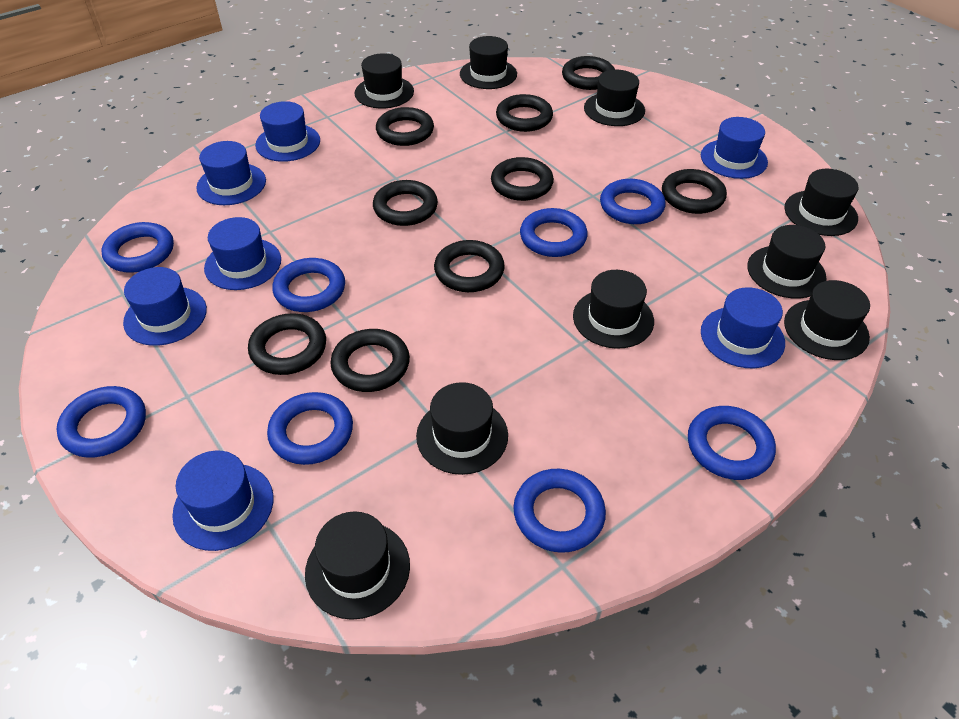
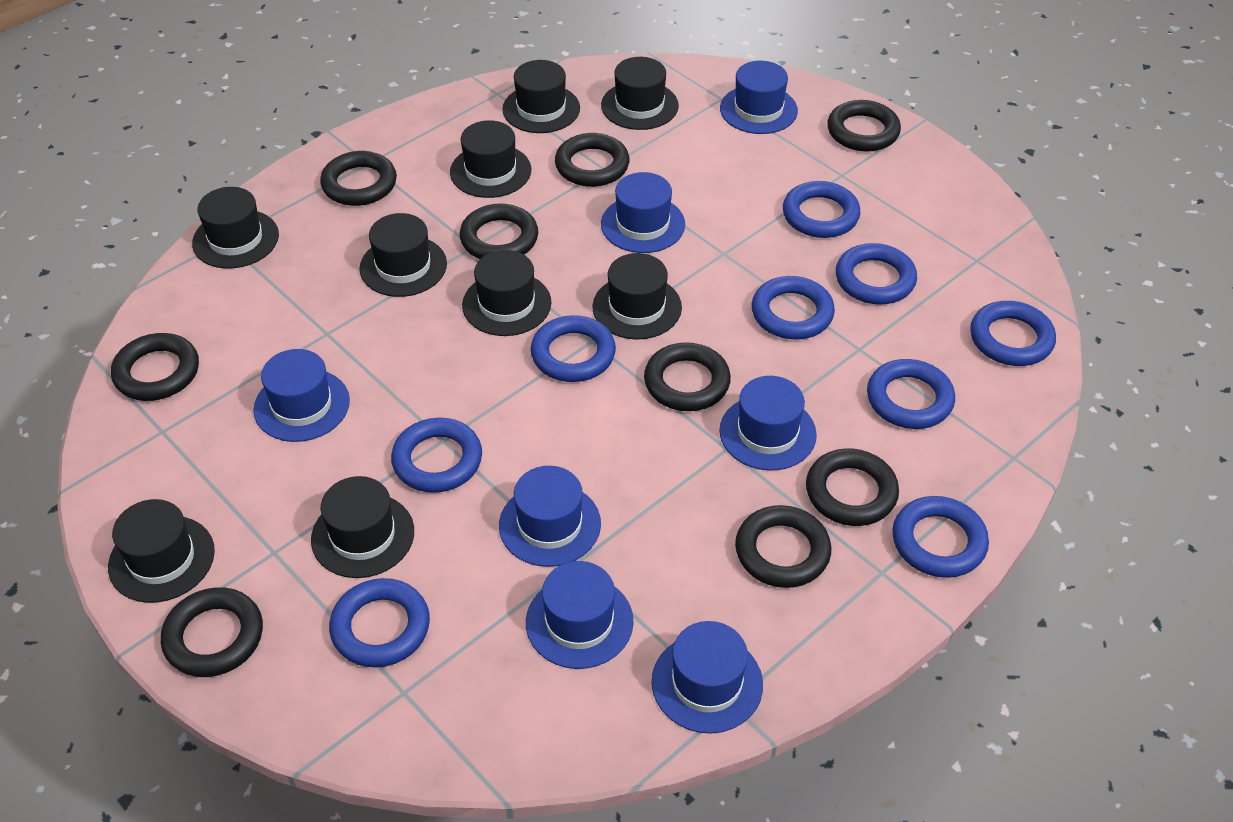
blue ring: 8 -> 9

